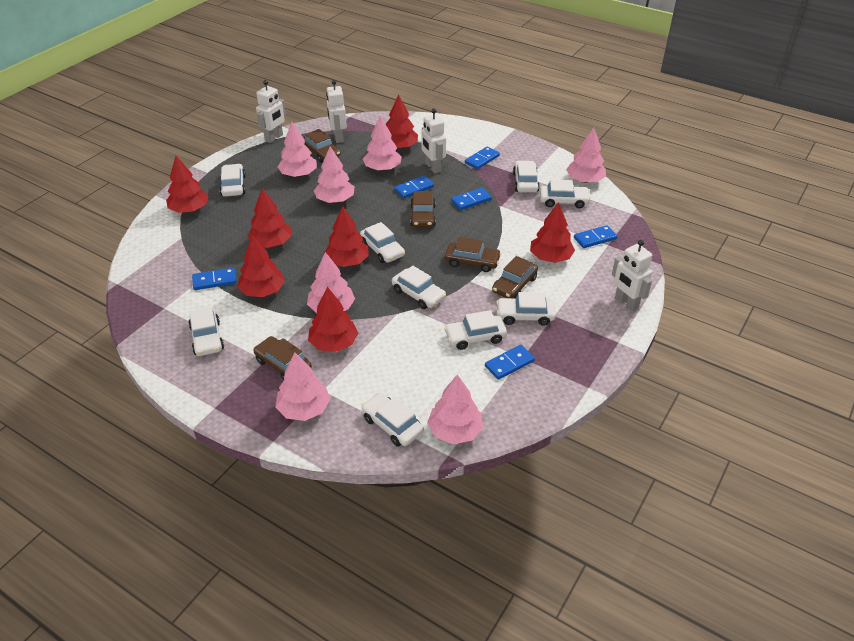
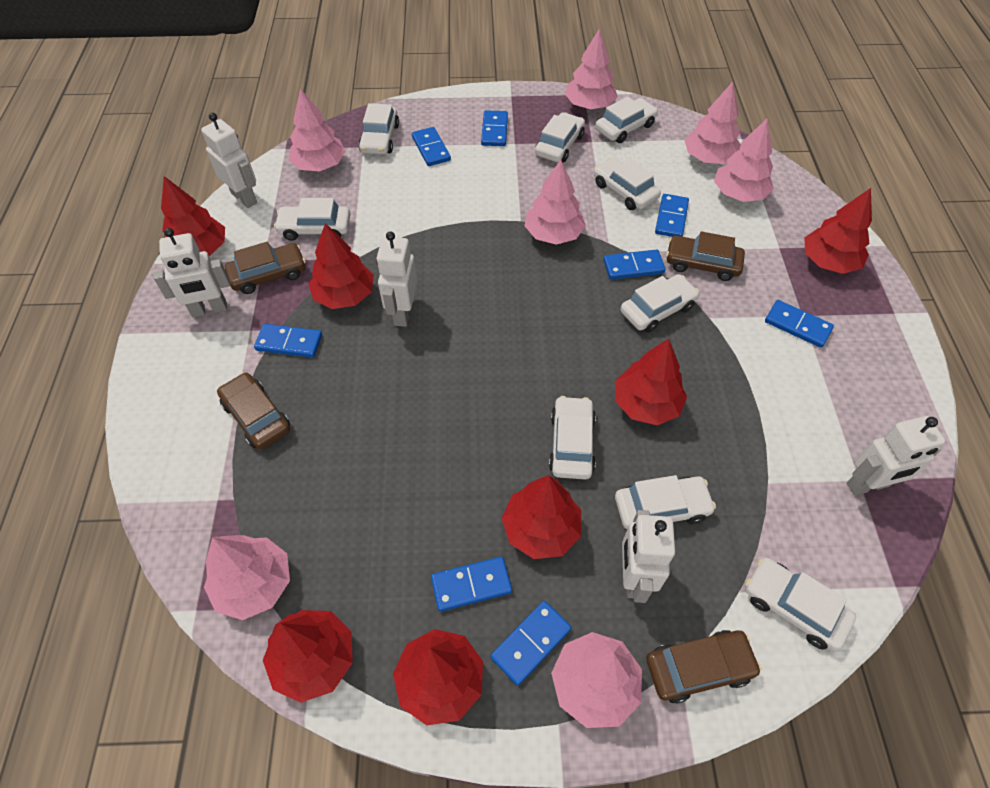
blue domino: 6 -> 8
brown car: 5 -> 4
white robot: 4 -> 5

